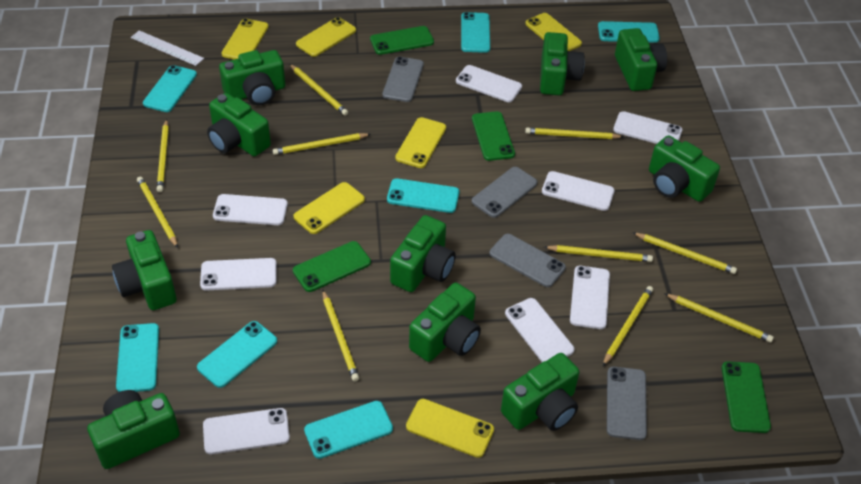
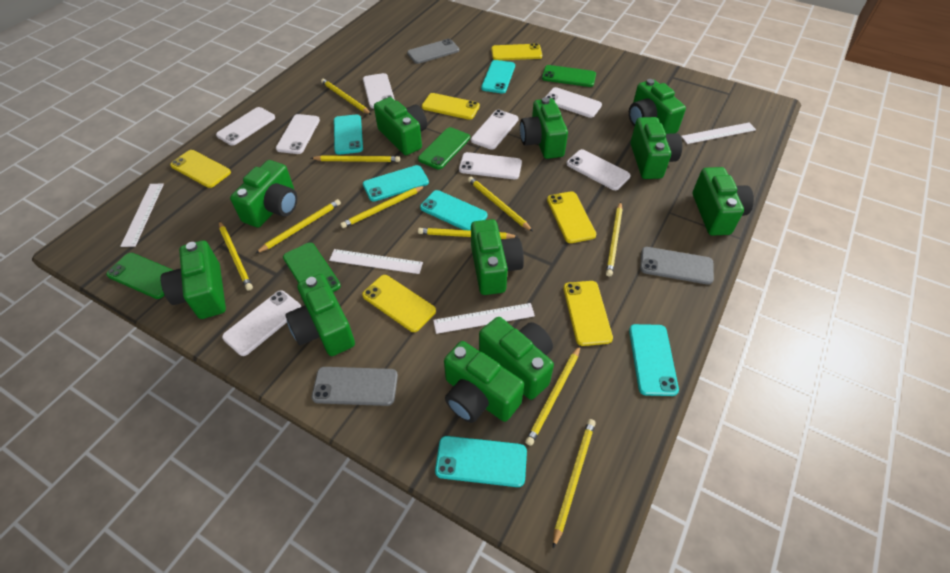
green camera: 10 -> 11
grey phone: 4 -> 3
turquoise phone: 7 -> 6
white ruler: 1 -> 4

